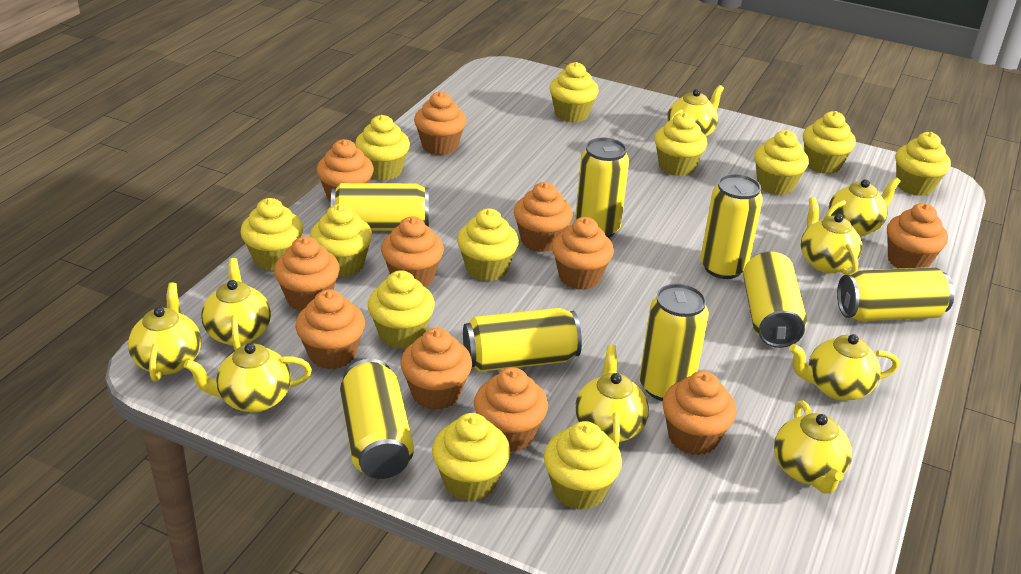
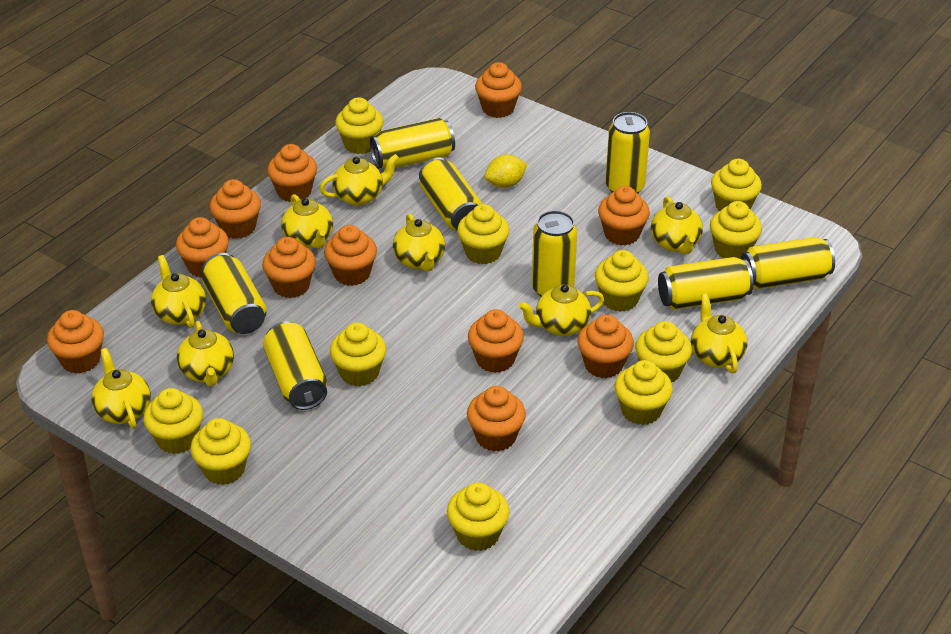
yellow cupcake: 12 -> 11
yellow lemon: 0 -> 1

